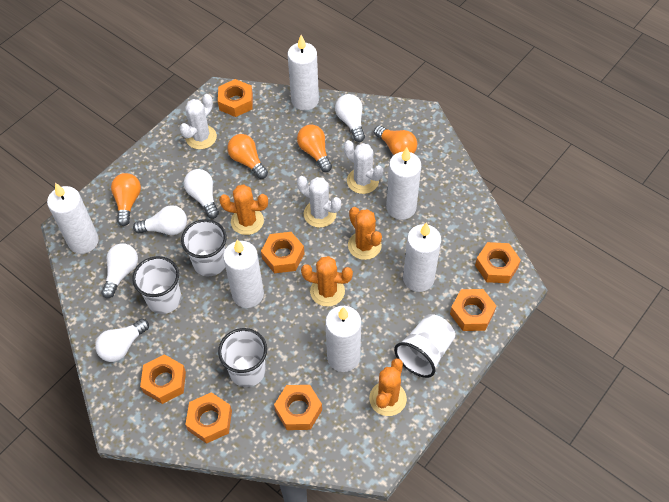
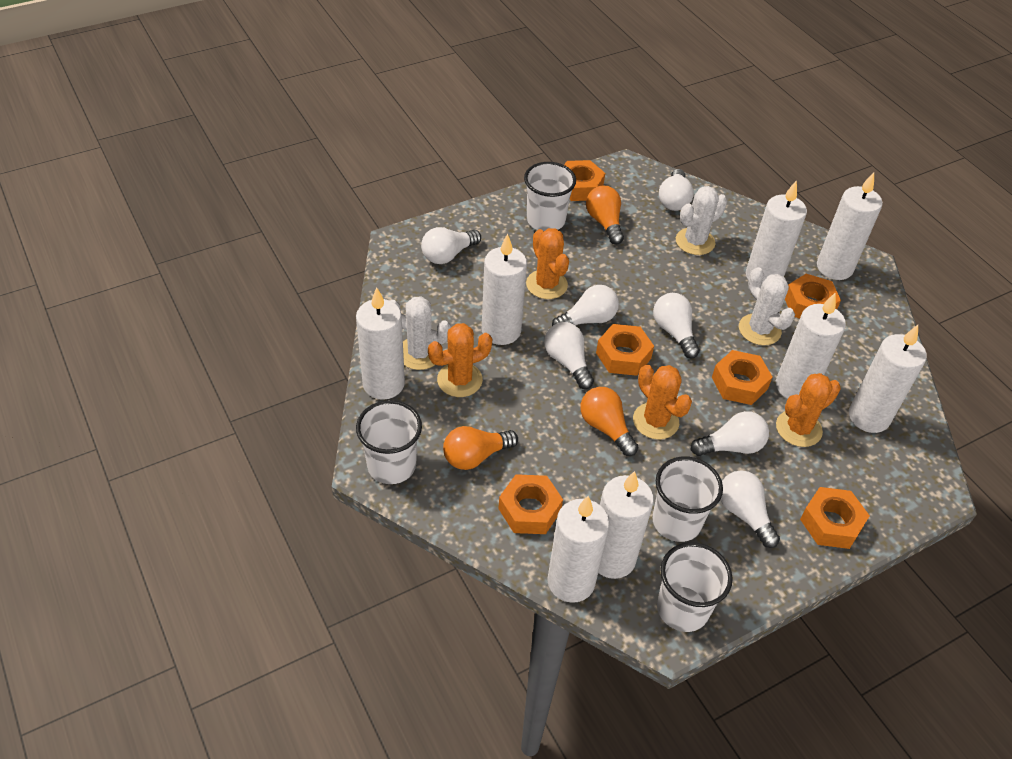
orange light bulb: 4 -> 3
orange nut: 7 -> 6
white candle: 6 -> 8
white light bulb: 5 -> 7

